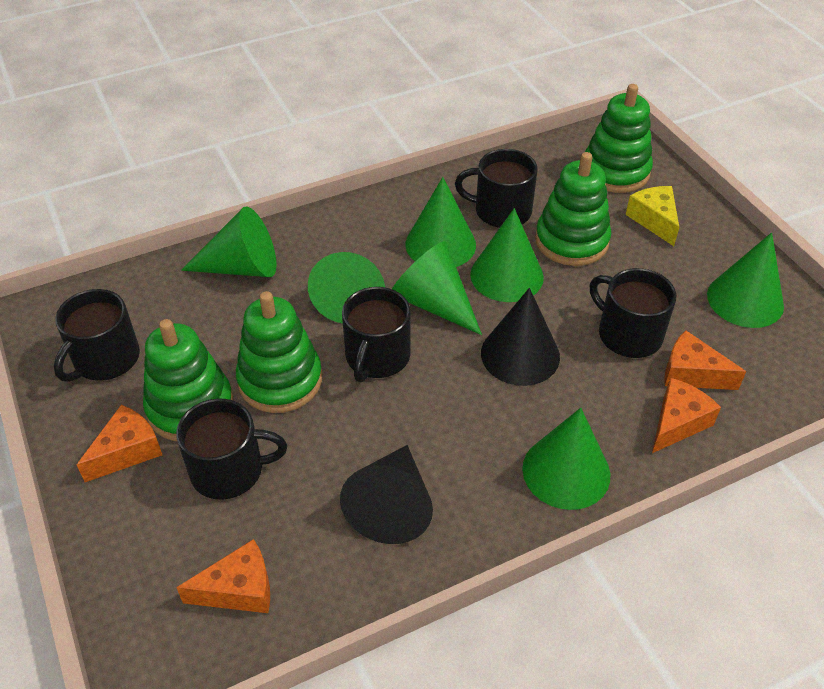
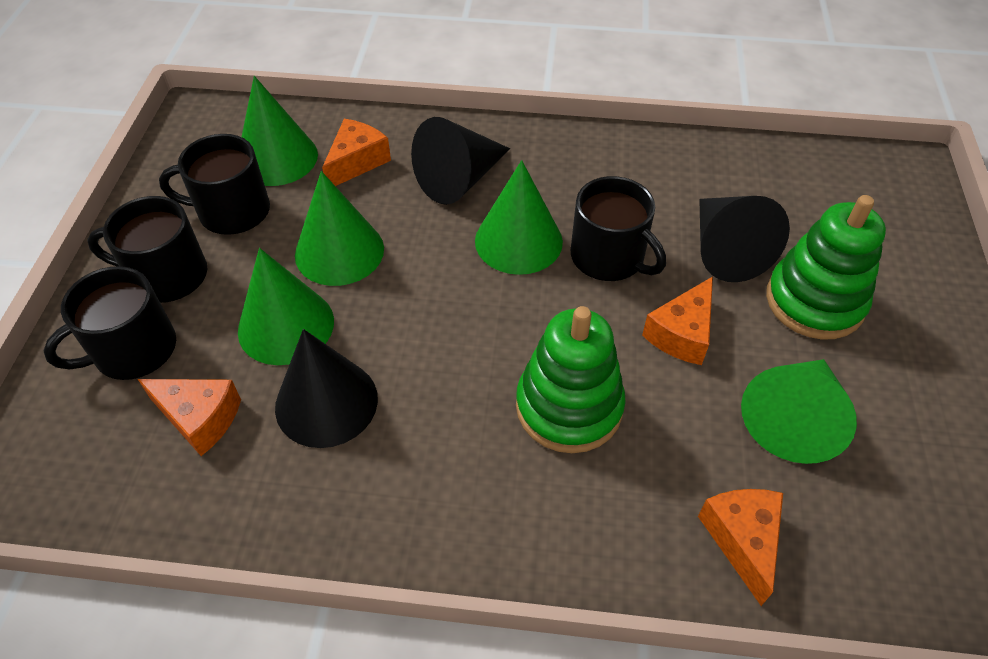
black cone: 2 -> 3
black mug: 5 -> 4
green cone: 7 -> 5
green stacking toy: 4 -> 2
yellow cheese: 1 -> 0

